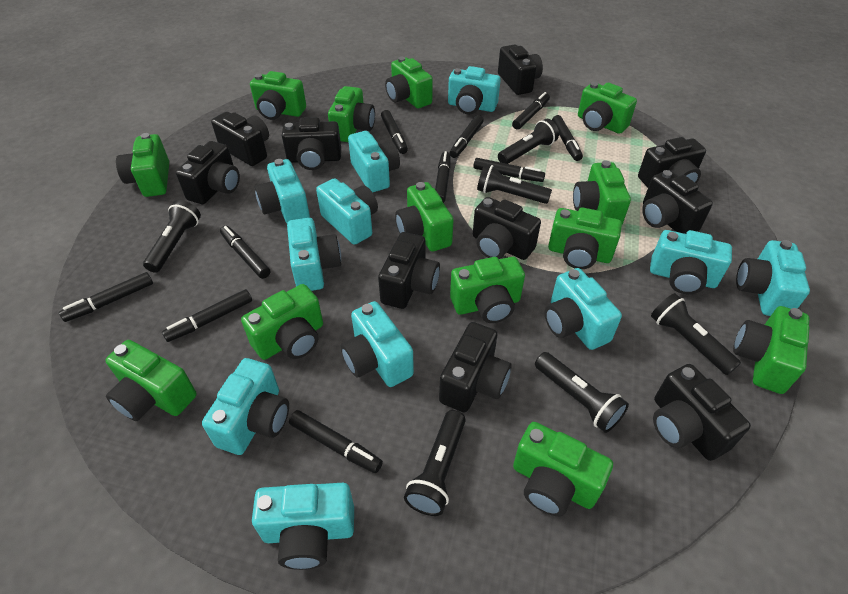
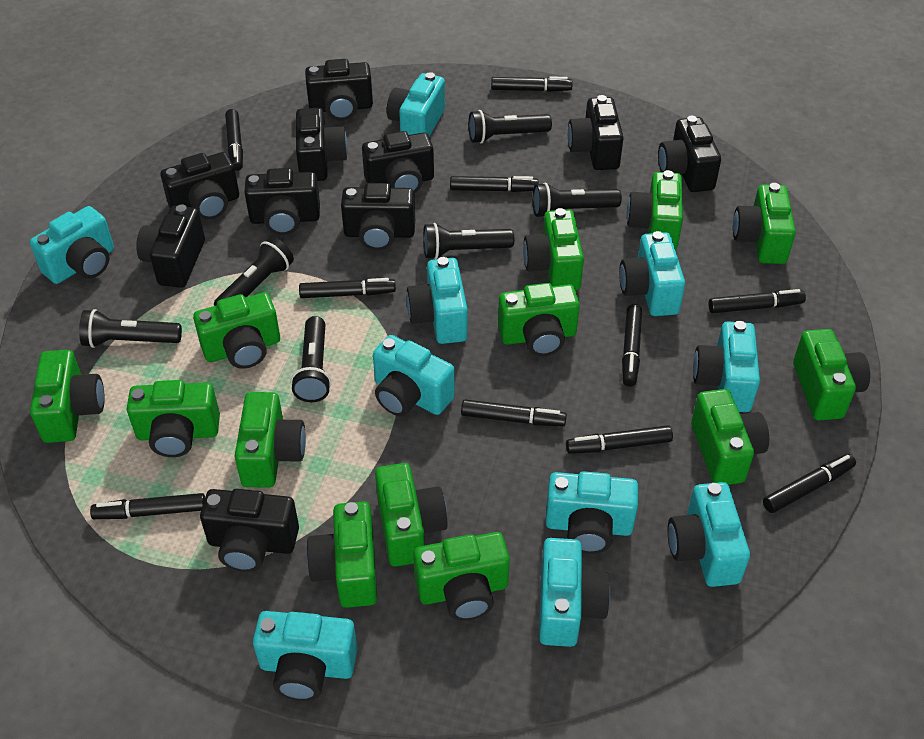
turquoise camera: 11 -> 10

